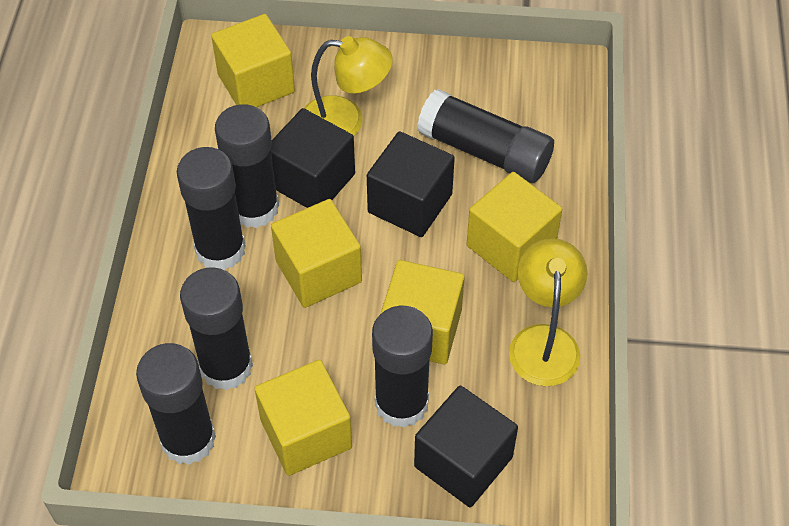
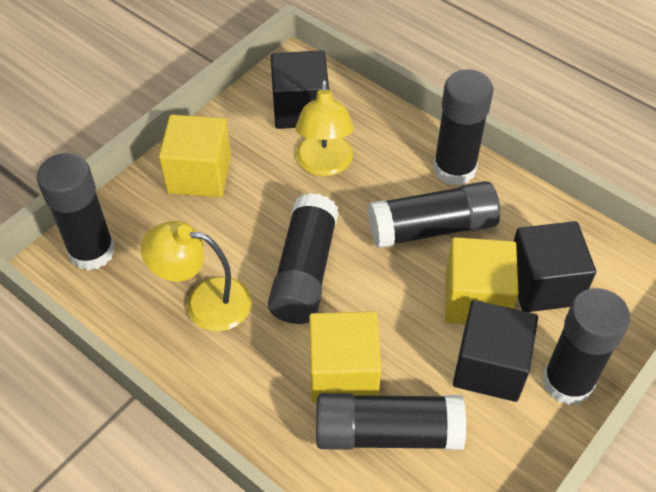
yellow cube: 5 -> 3

